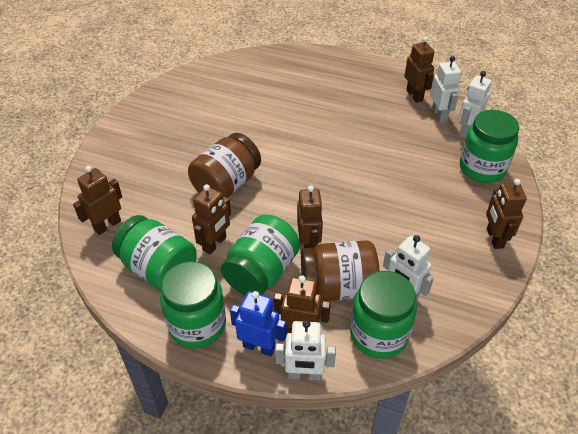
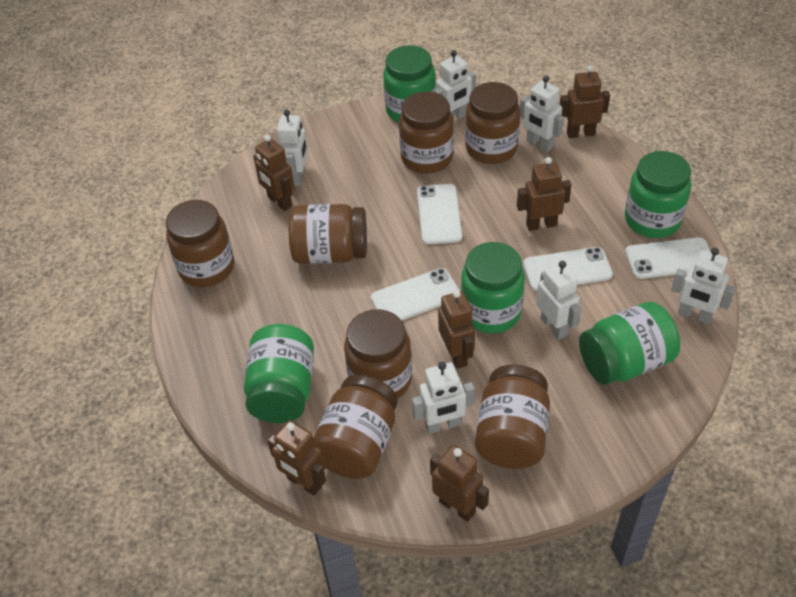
blue robot: 1 -> 0
brown jar: 2 -> 7
white phone: 0 -> 4
white robot: 4 -> 6

